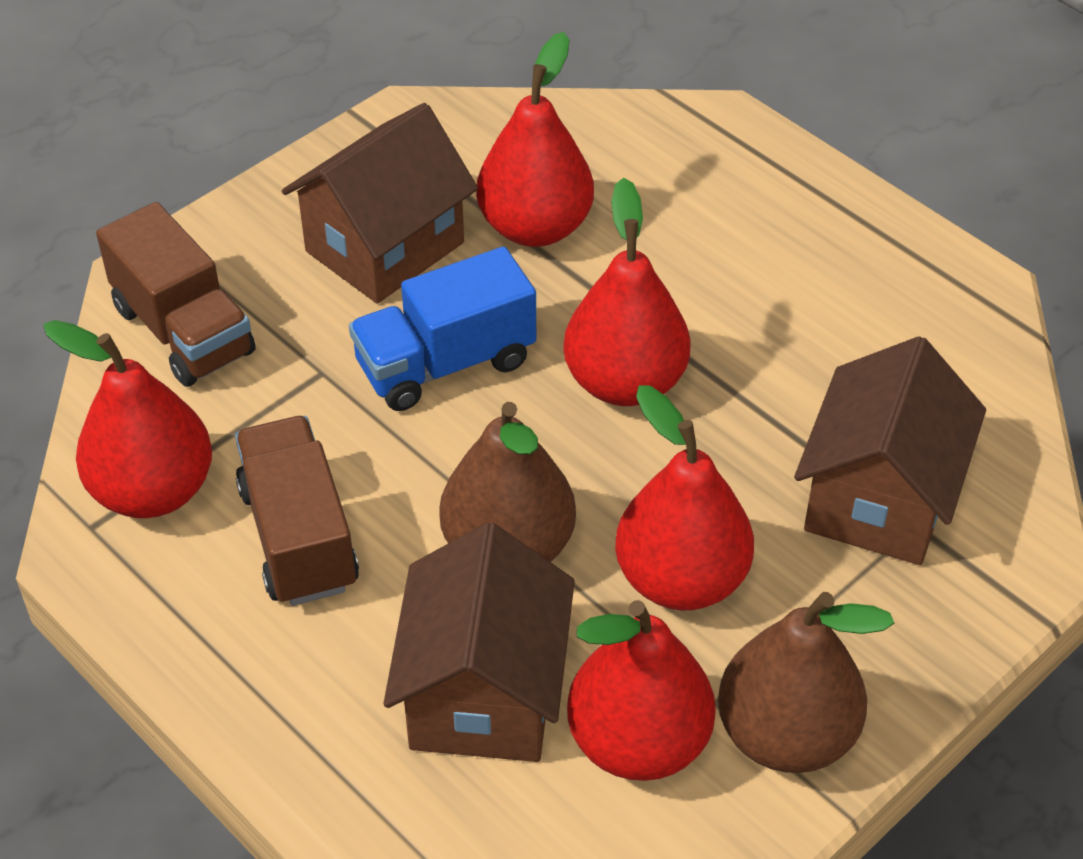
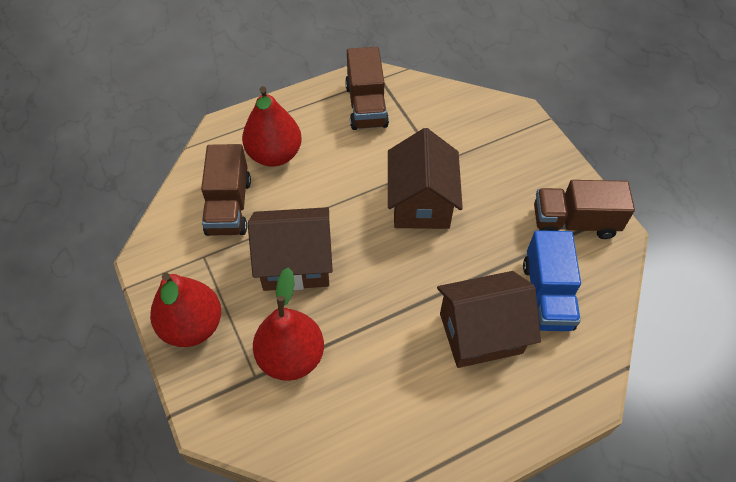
brown pear: 2 -> 0
brown truck: 2 -> 3
red pear: 5 -> 3

